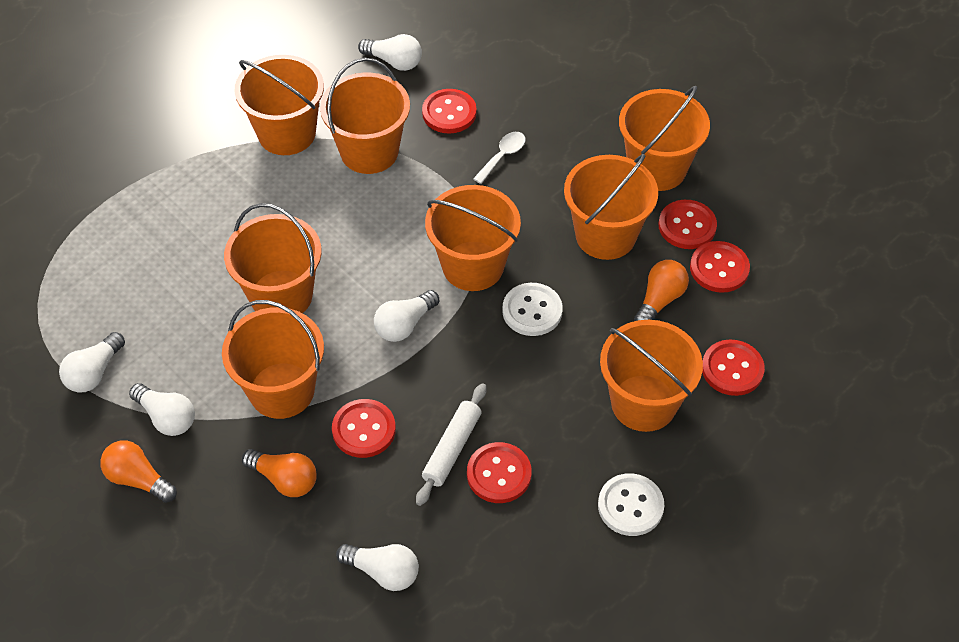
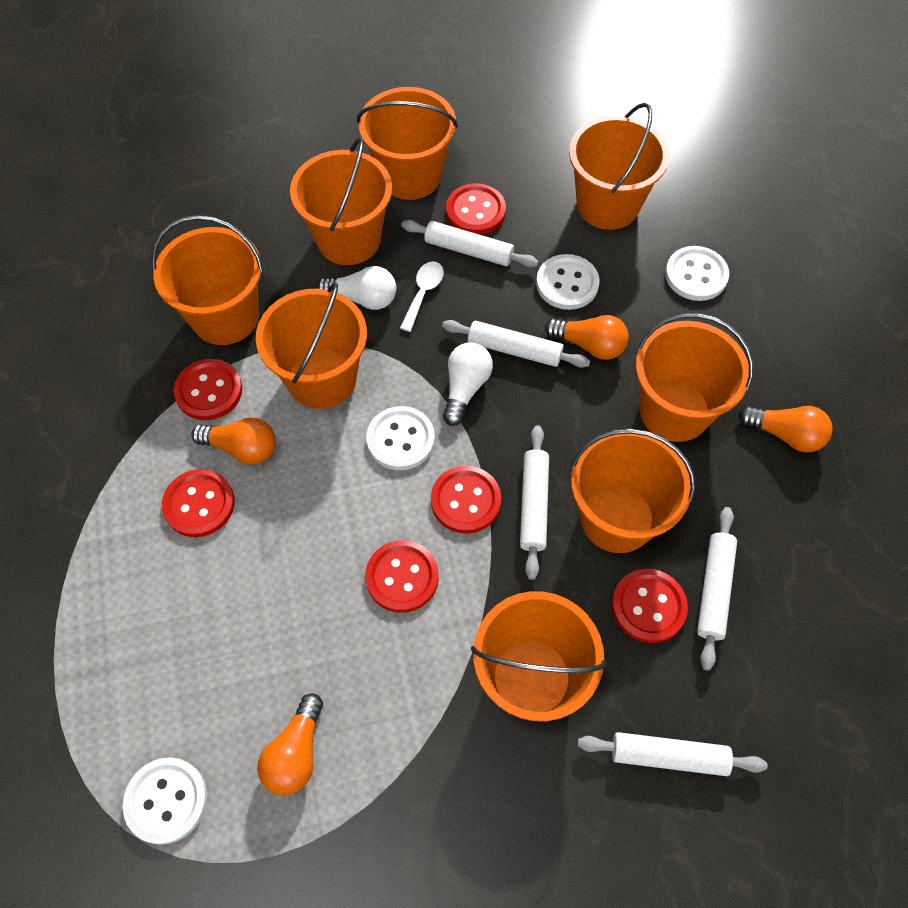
orange light bulb: 3 -> 4
white button: 2 -> 4
white light bulb: 5 -> 2
white rolling pin: 1 -> 5

